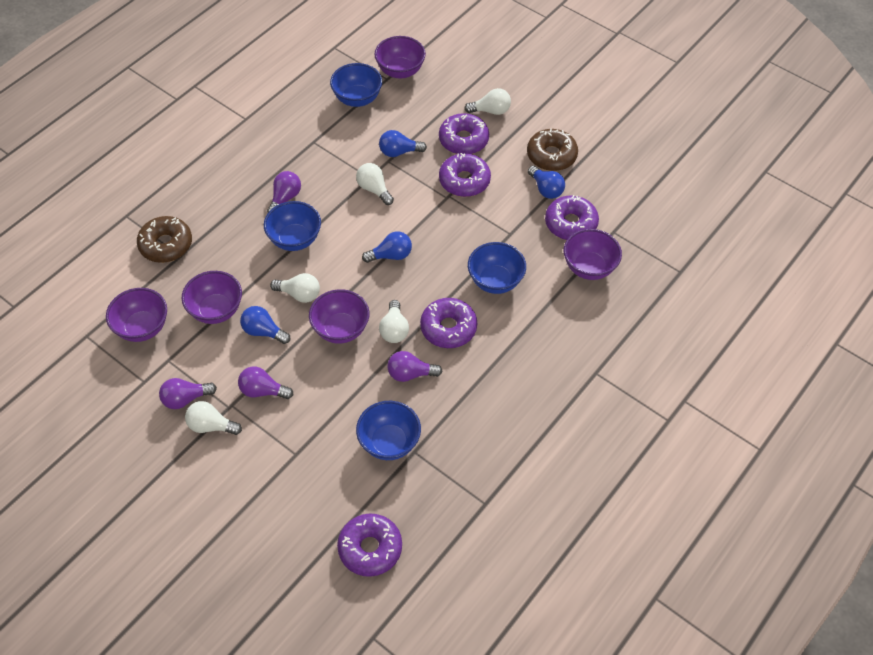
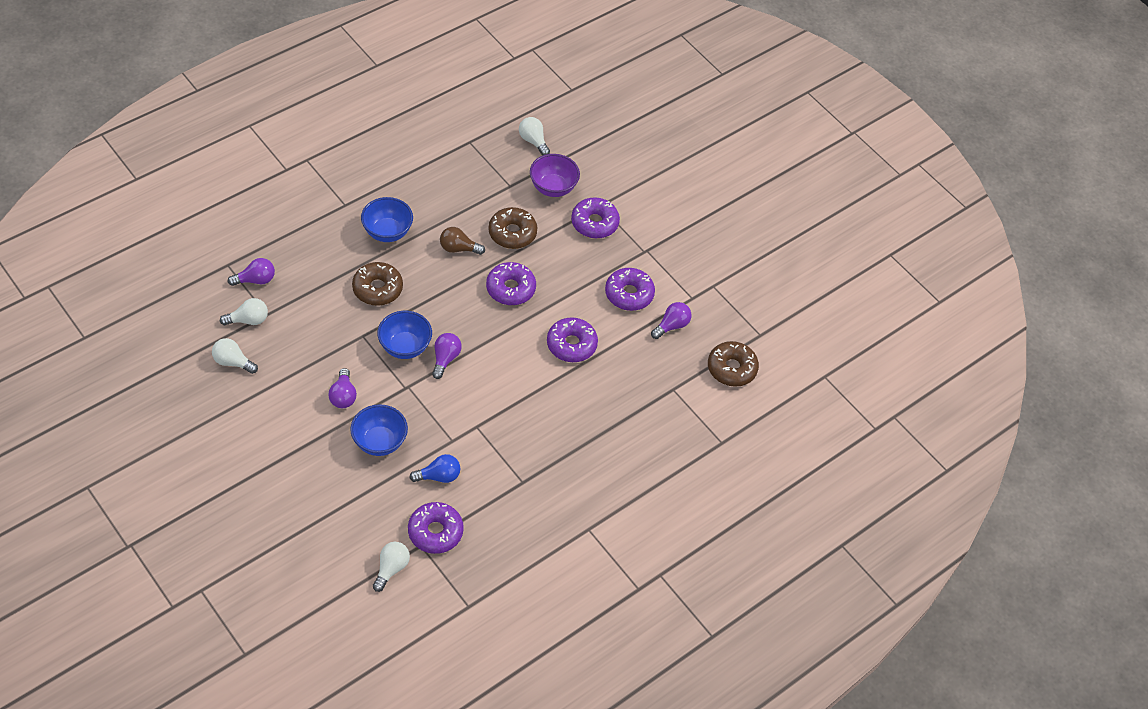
blue bowl: 4 -> 3
blue light bulb: 4 -> 1
brown donut: 2 -> 3
brown light bulb: 0 -> 1
purple bowl: 5 -> 1
white light bulb: 5 -> 4

